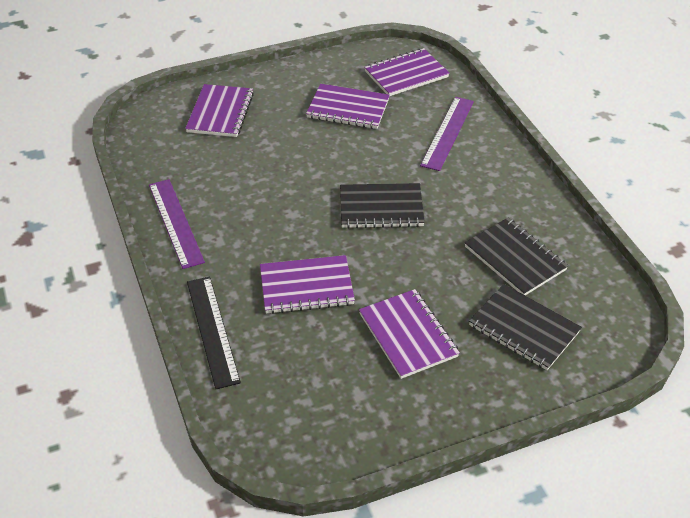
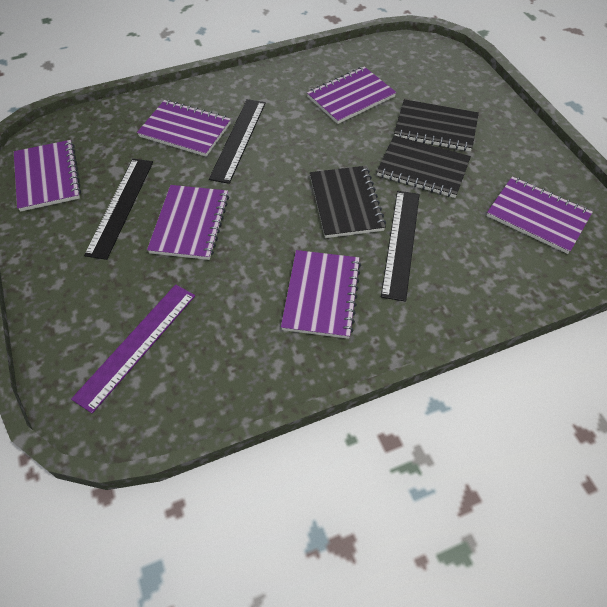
black ruler: 1 -> 3
purple notebook: 5 -> 6
purple ruler: 2 -> 1

